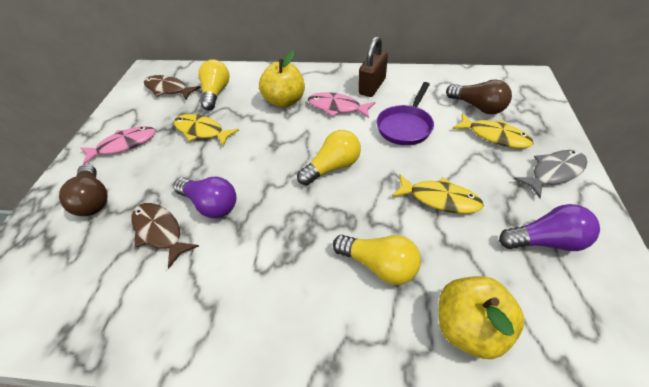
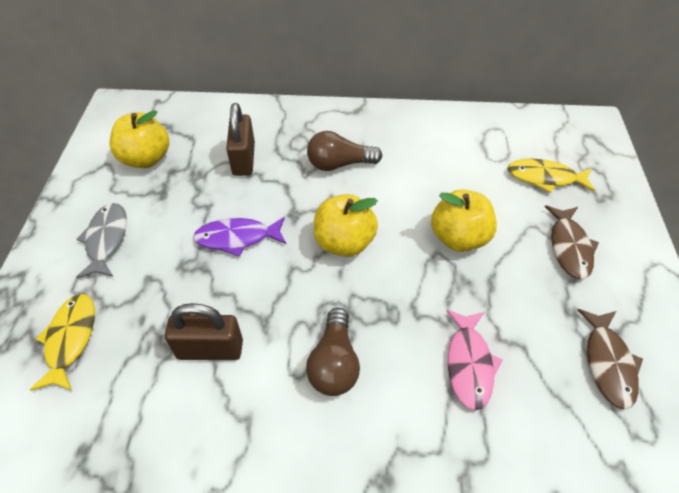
brown padlock: 1 -> 2
pink fish: 2 -> 1
purple fish: 0 -> 1
purple light bulb: 2 -> 0
purple pan: 1 -> 0
yellow apple: 2 -> 3
yellow fish: 3 -> 2
yellow light bulb: 3 -> 0

